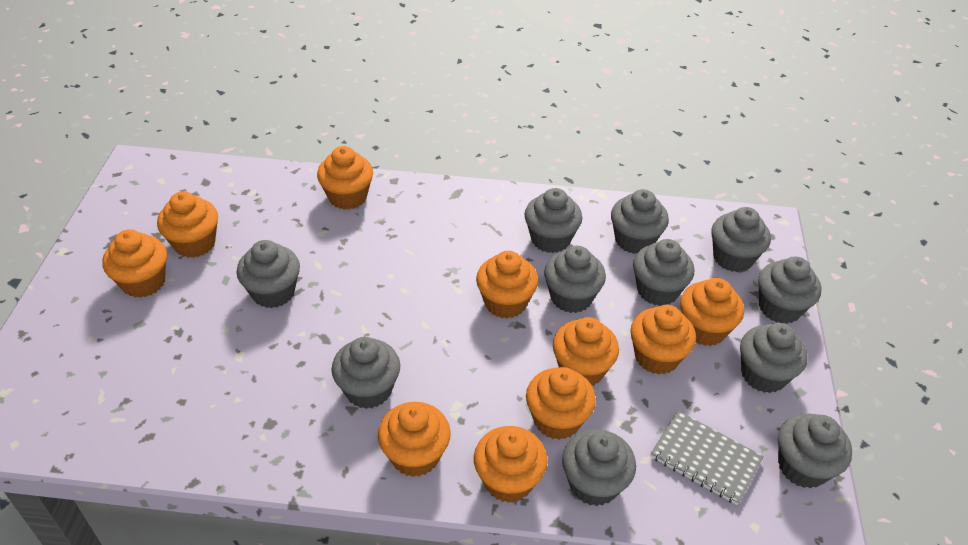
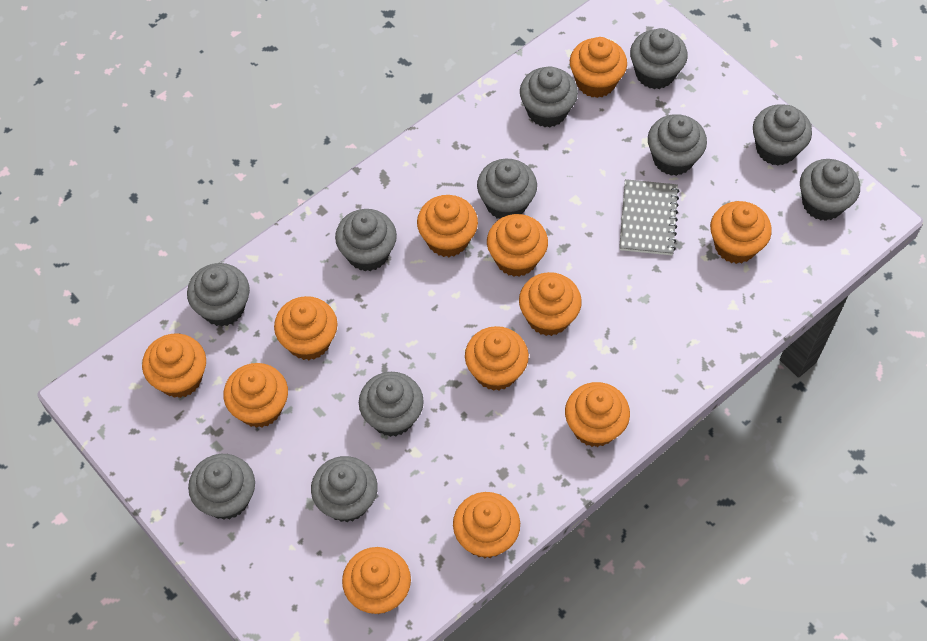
orange cupcake: 10 -> 12

